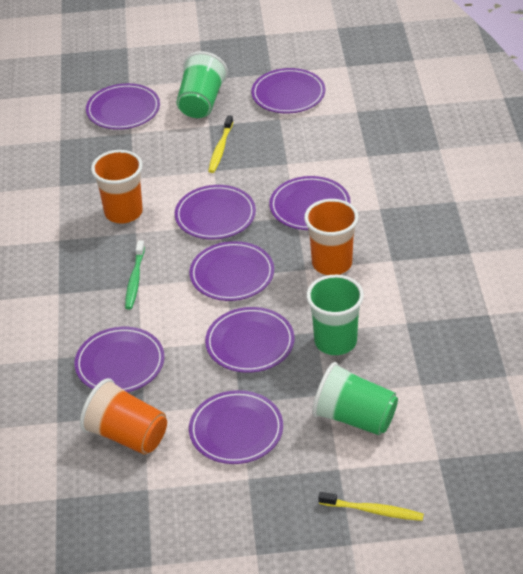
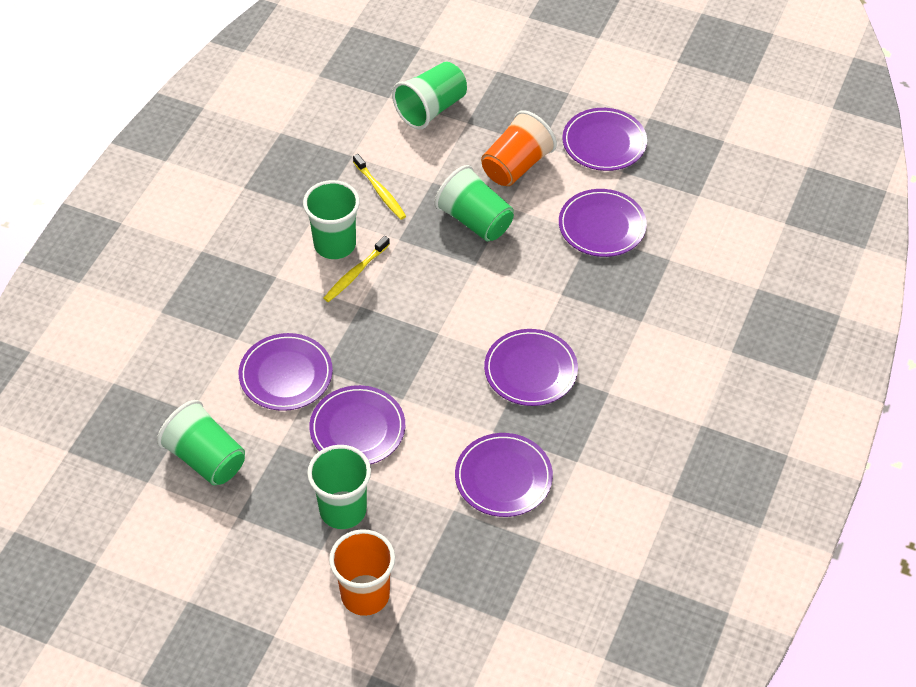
green cup: 3 -> 5
green toothbrush: 1 -> 0
orange cup: 3 -> 2
purple plate: 8 -> 6

